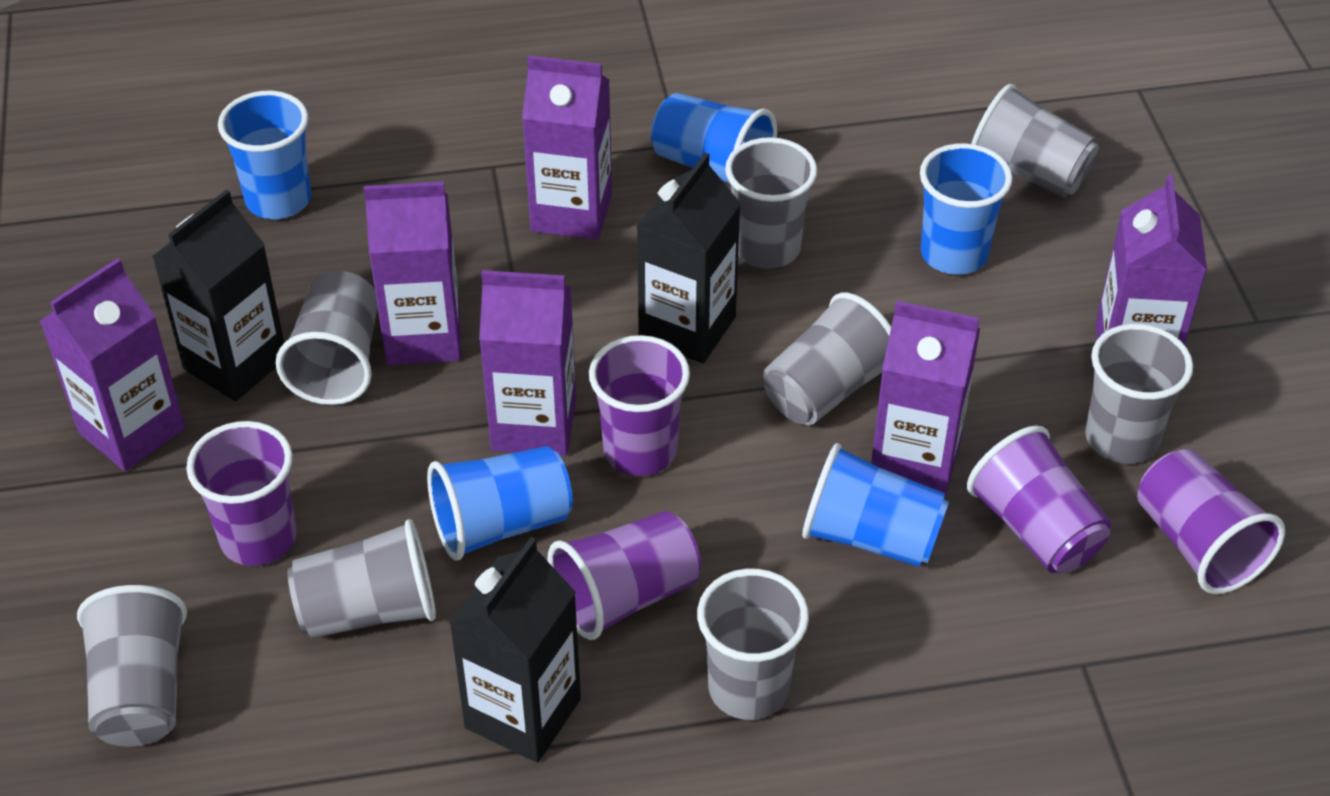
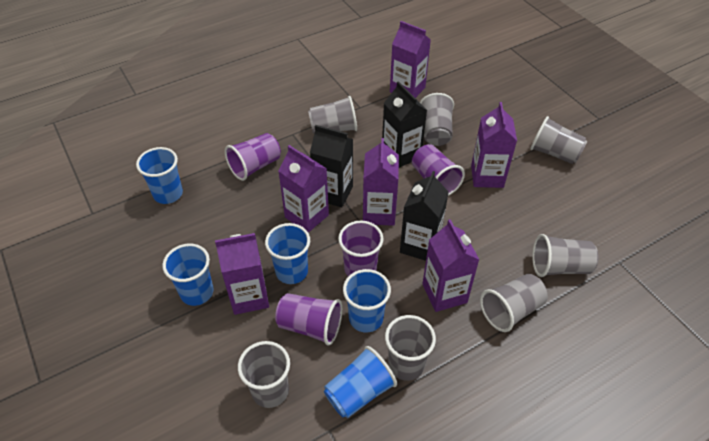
grey cup: 8 -> 7
purple cup: 5 -> 4

